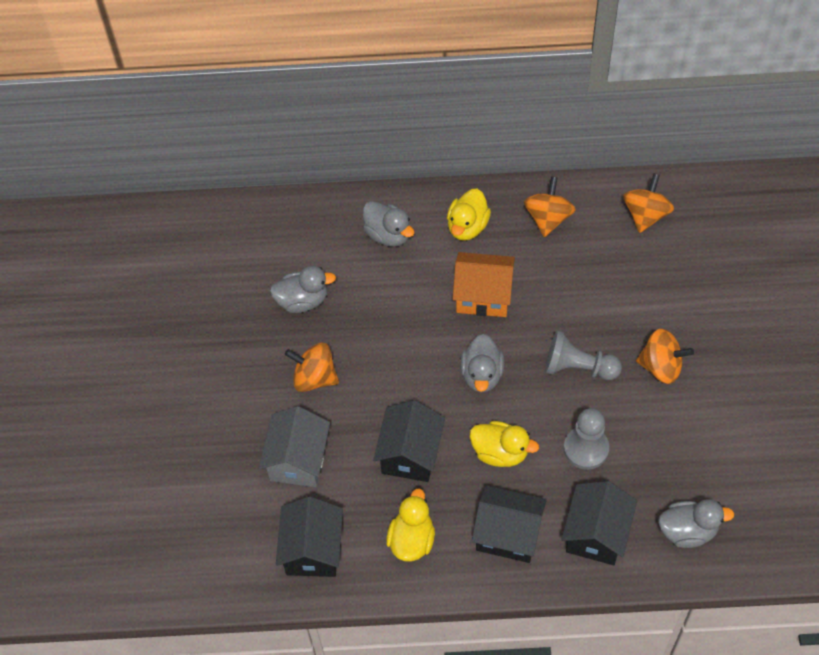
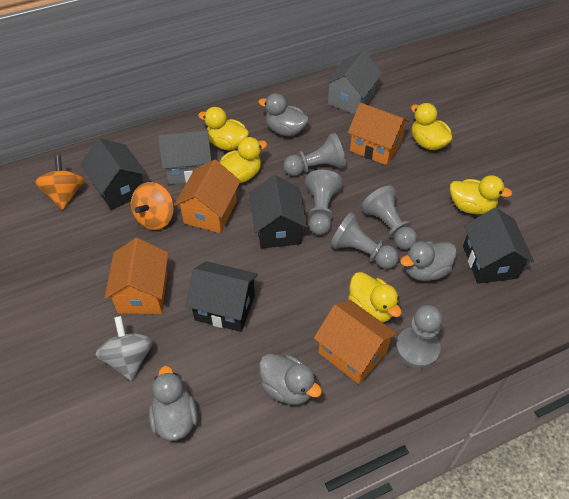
grey house: 1 -> 2
grey pawn: 2 -> 5
grey spinning top: 0 -> 1
orange house: 1 -> 4
orange spinning top: 4 -> 2
yellow duck: 3 -> 5

